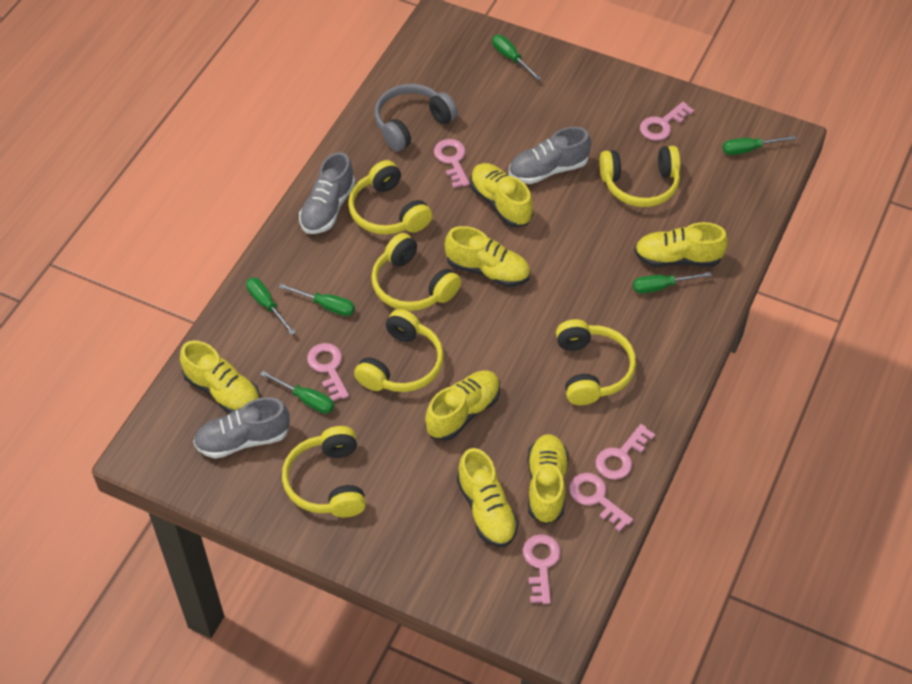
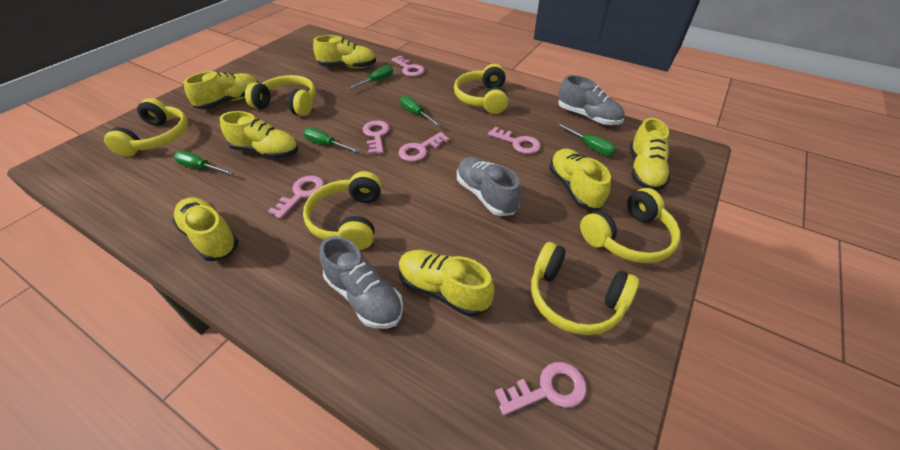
green screwdriver: 6 -> 5
grey headphones: 1 -> 0

